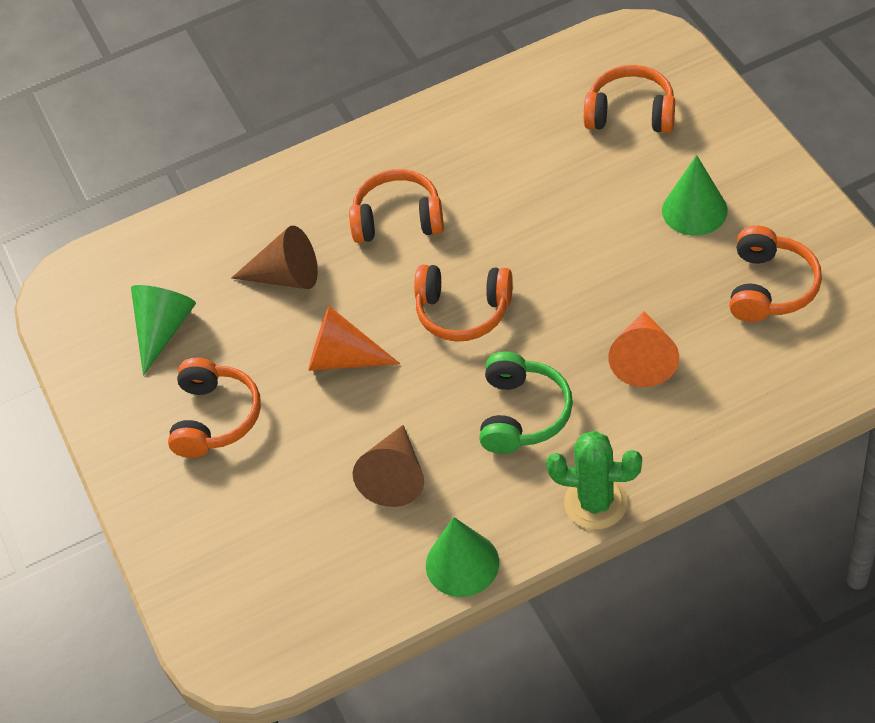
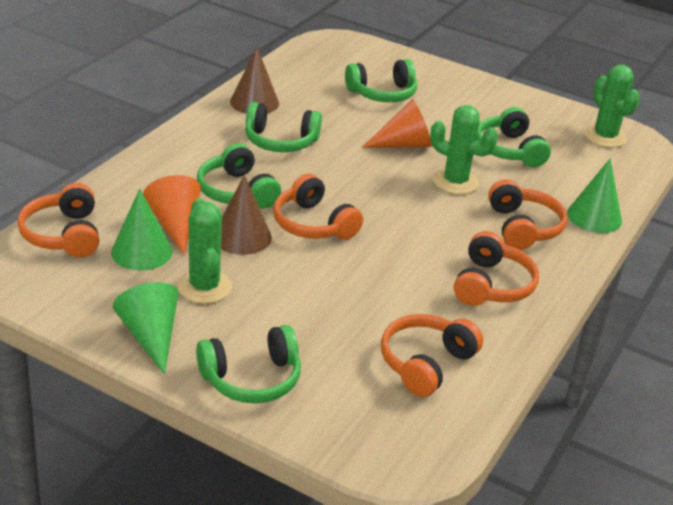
green cactus: 1 -> 3
green headphones: 1 -> 5

